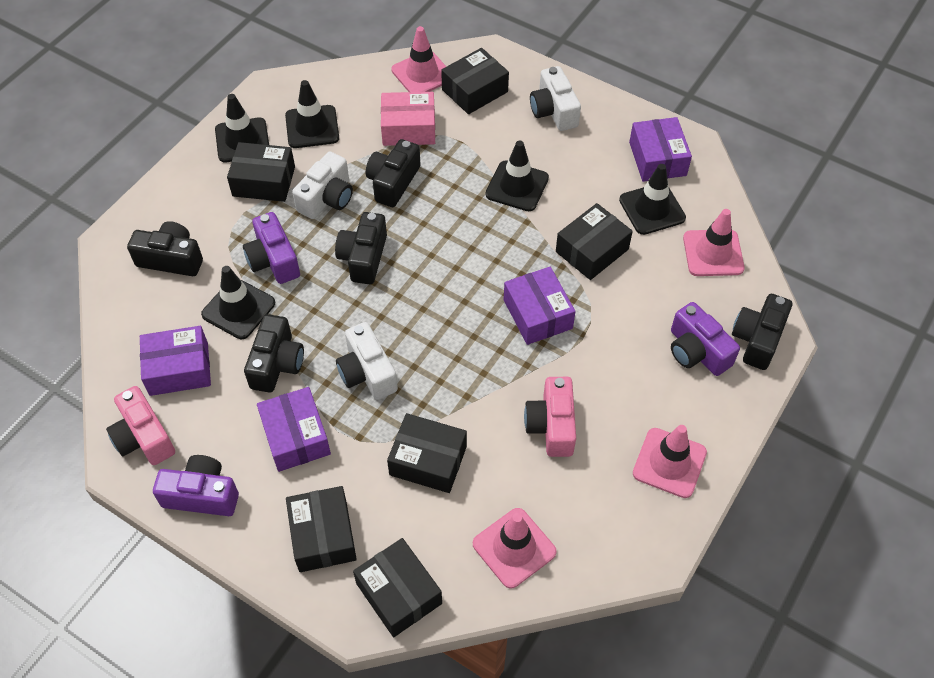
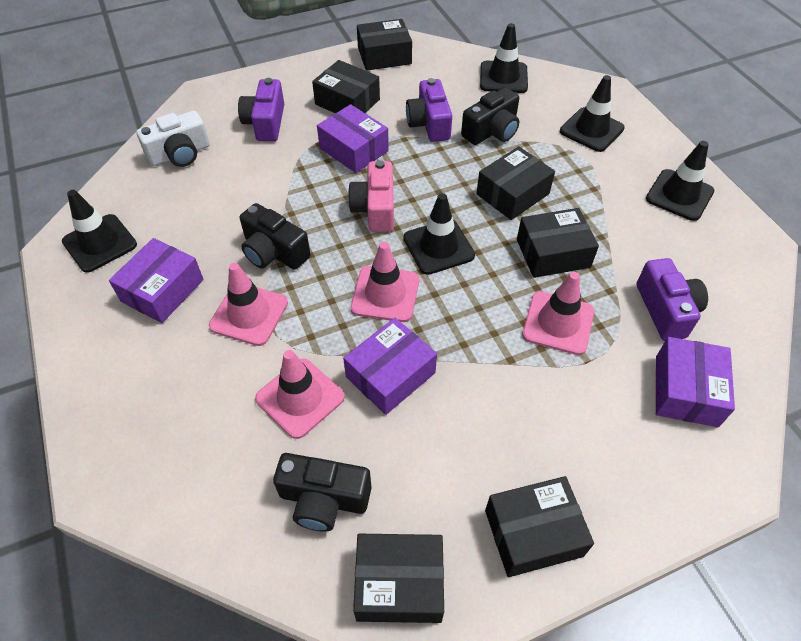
black camera: 5 -> 3
pink box: 1 -> 0
pink camera: 2 -> 1
white camera: 3 -> 1

